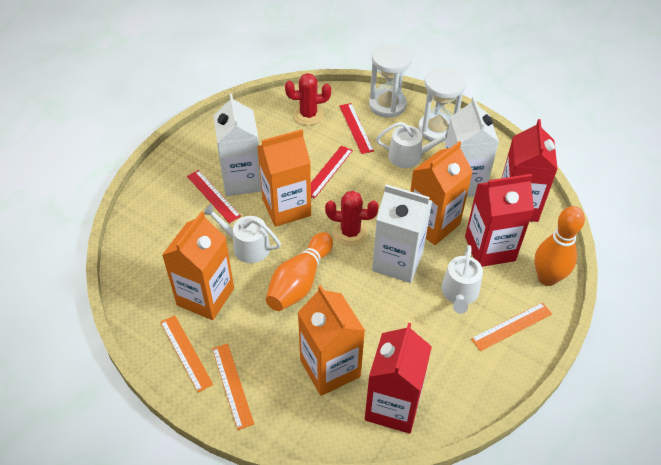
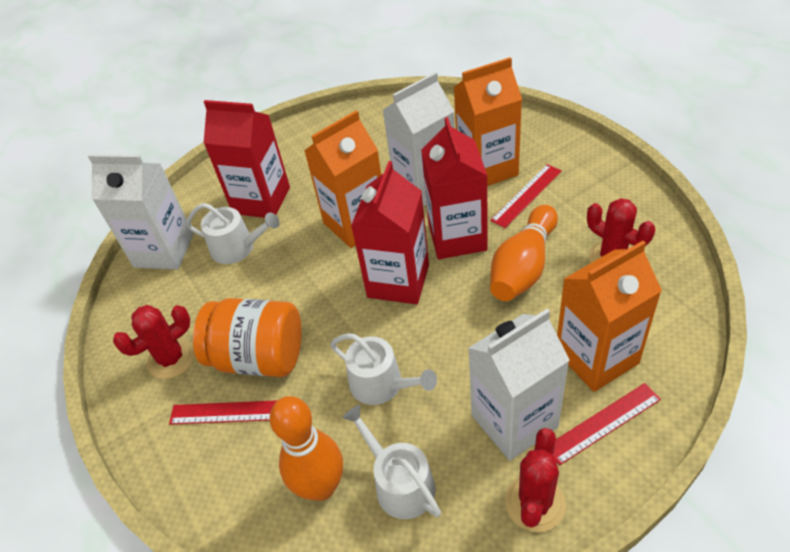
orange carton: 4 -> 3
orange jar: 0 -> 1
orange ruler: 3 -> 0
red cactus: 2 -> 3
white hourglass: 2 -> 0

